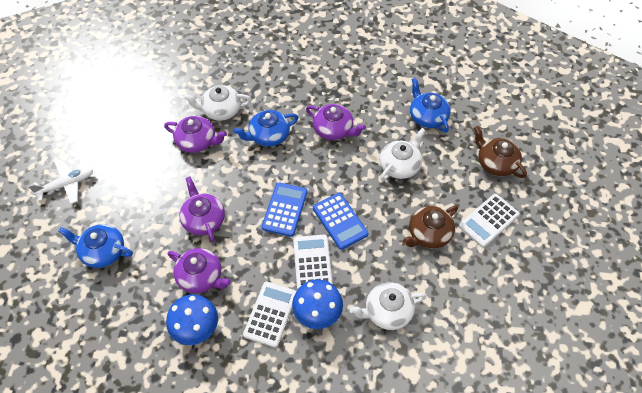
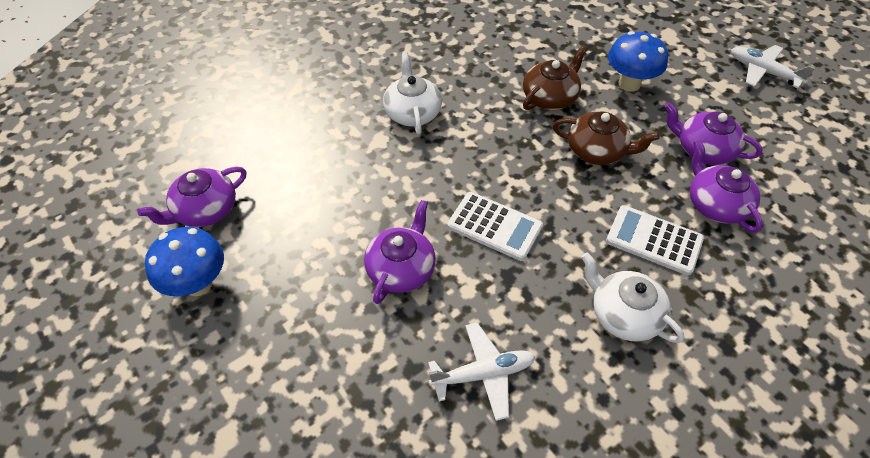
blue calculator: 2 -> 0
blue teapot: 3 -> 0
white calculator: 3 -> 2
white plane: 1 -> 2
white teapot: 3 -> 2

